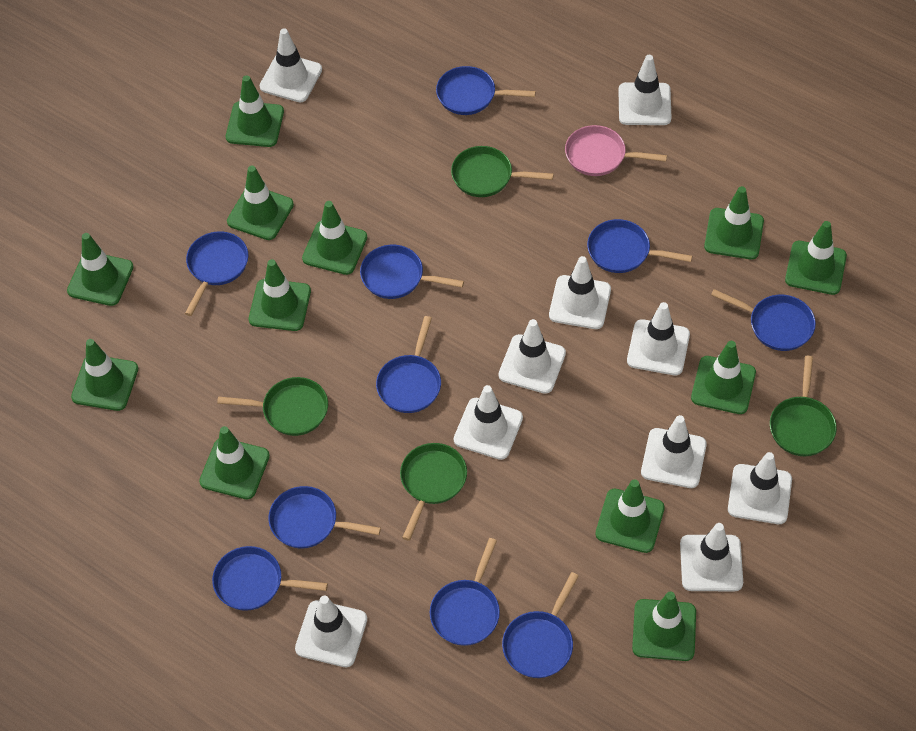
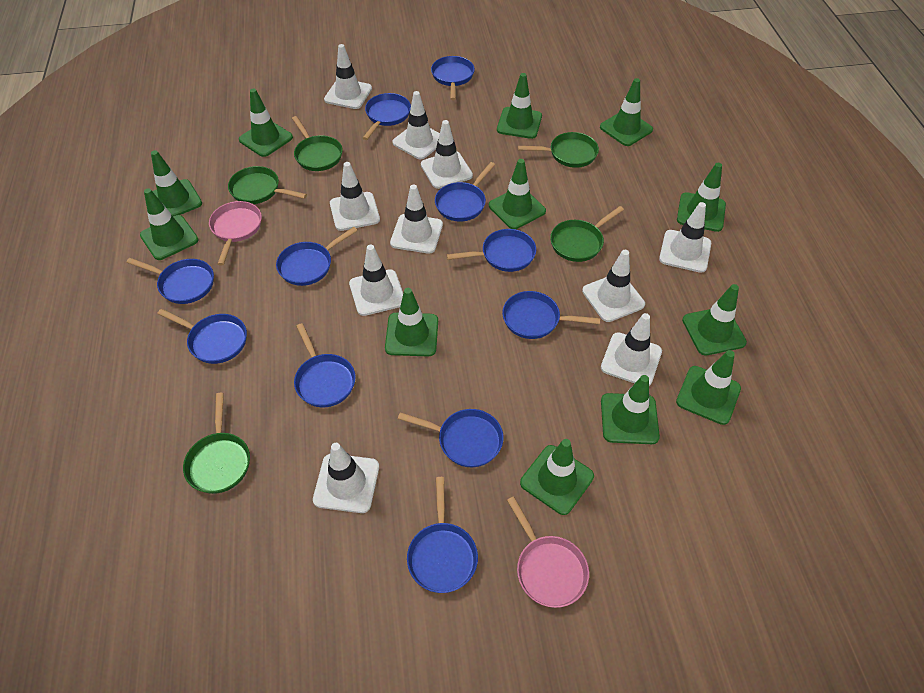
blue pan: 10 -> 11
green pan: 4 -> 5
pink pan: 1 -> 2

